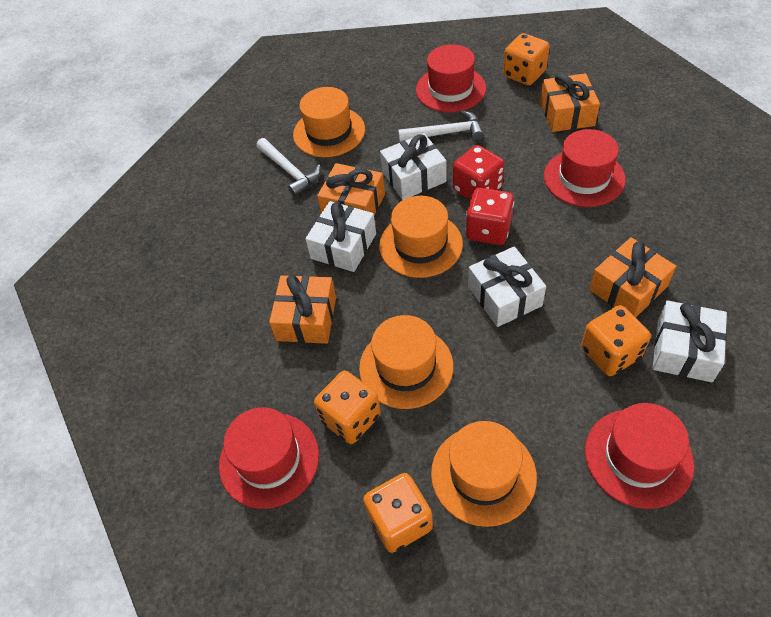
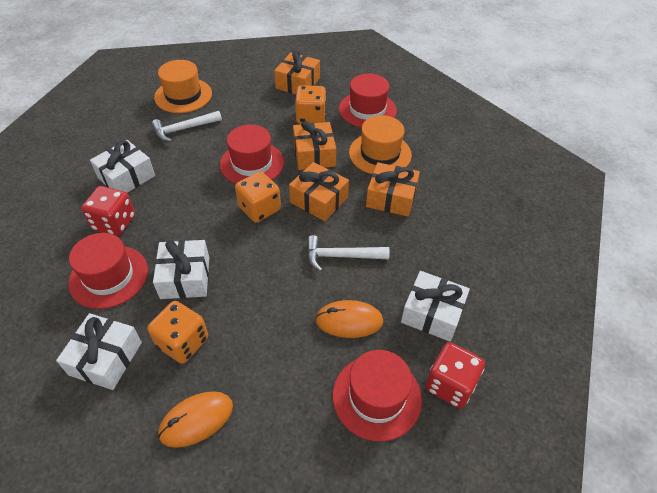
orange dice: 4 -> 3
orange hat: 4 -> 2
orange mouse: 0 -> 2

